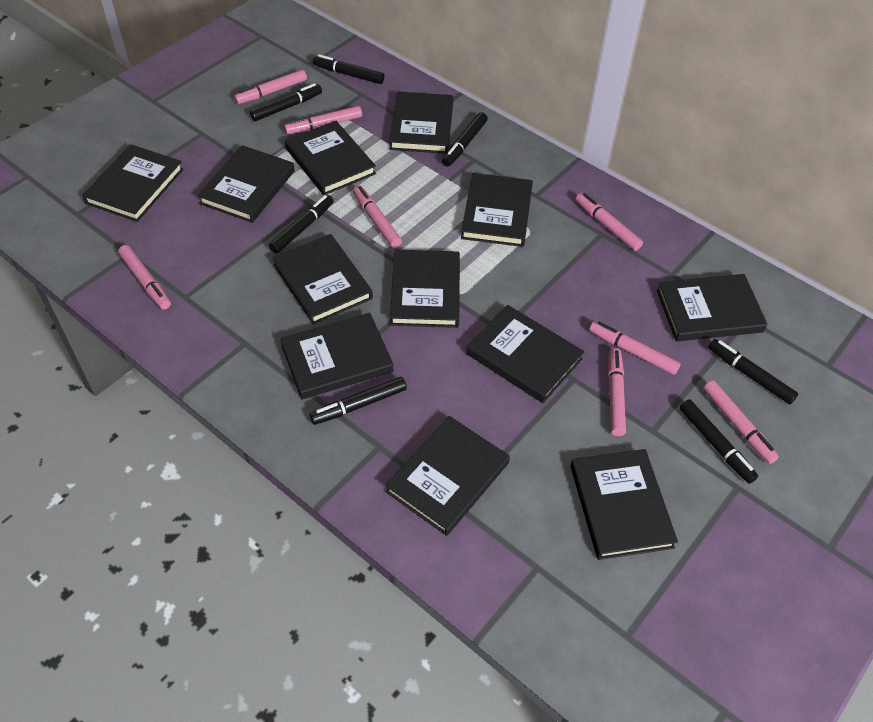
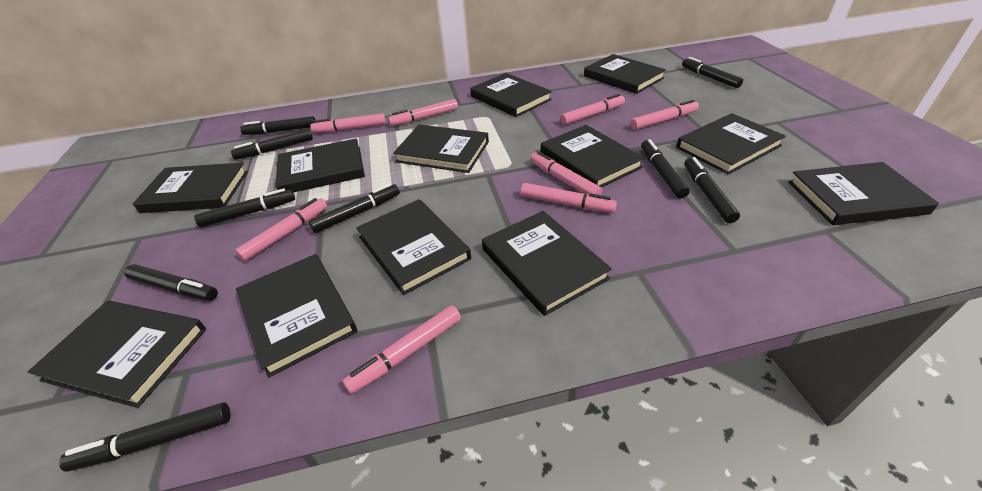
black marker: 7 -> 9

